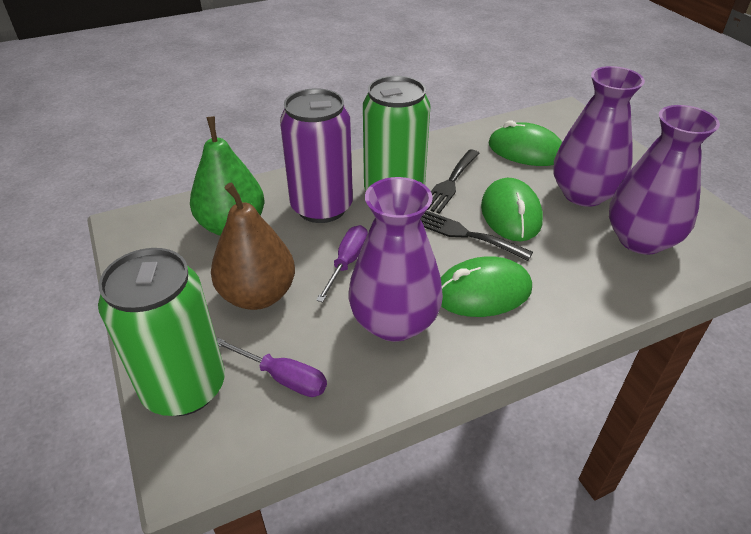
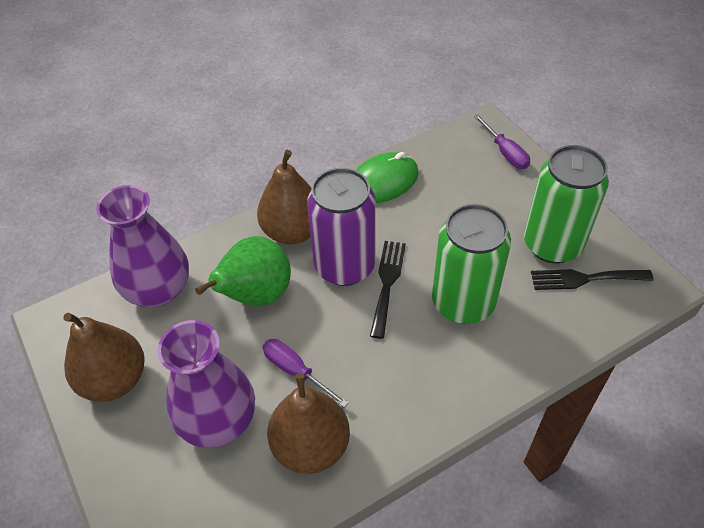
brown pear: 1 -> 3
green mouse: 3 -> 1
purple vase: 3 -> 2

